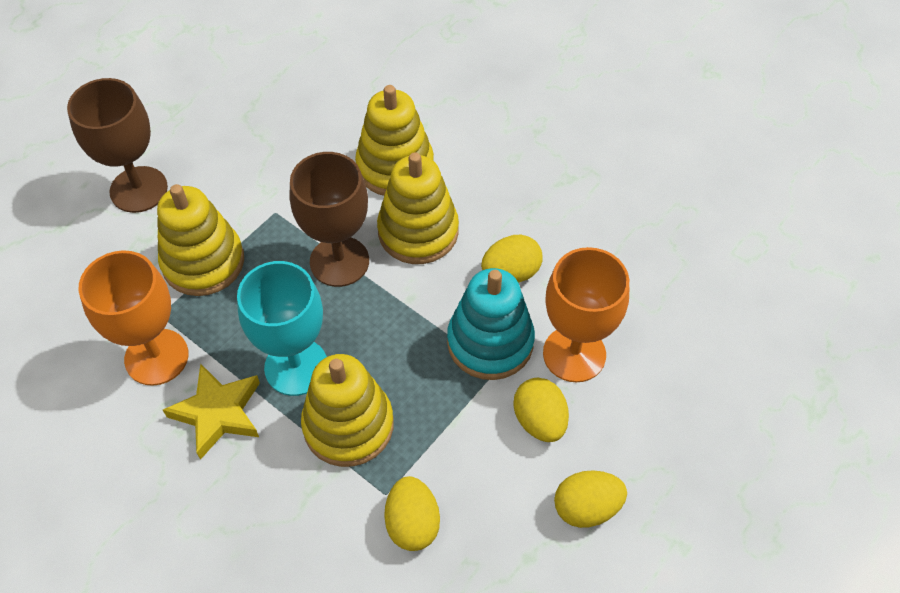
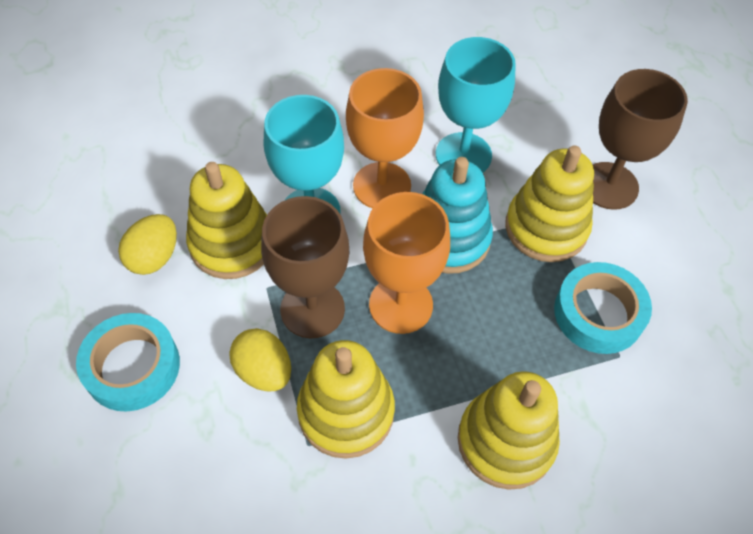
turquoise goblet: 1 -> 2
turquoise tape: 0 -> 2
yellow egg: 4 -> 2
yellow star: 1 -> 0

